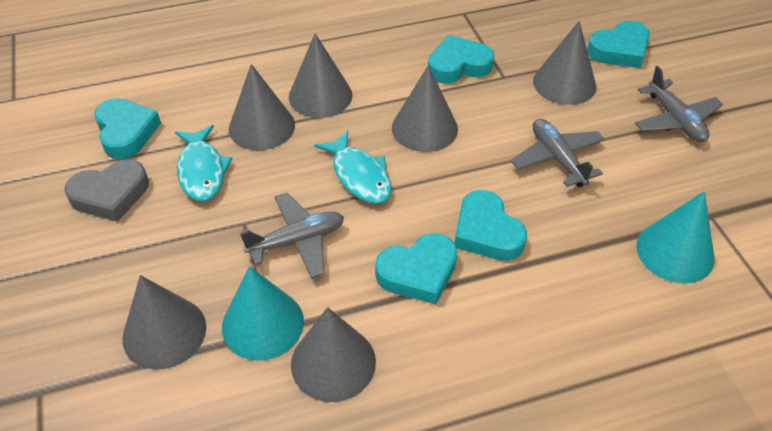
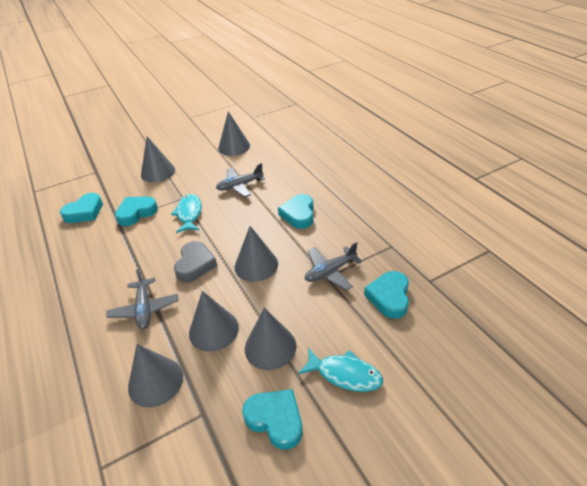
turquoise cone: 2 -> 0

